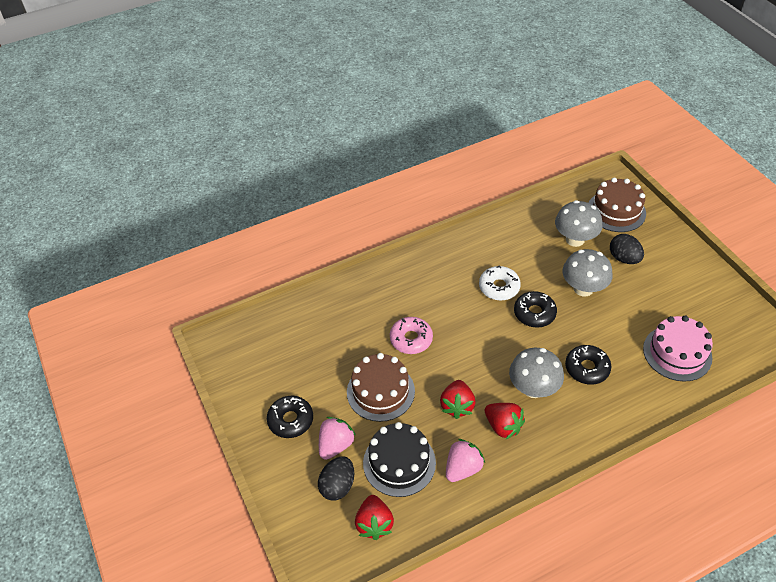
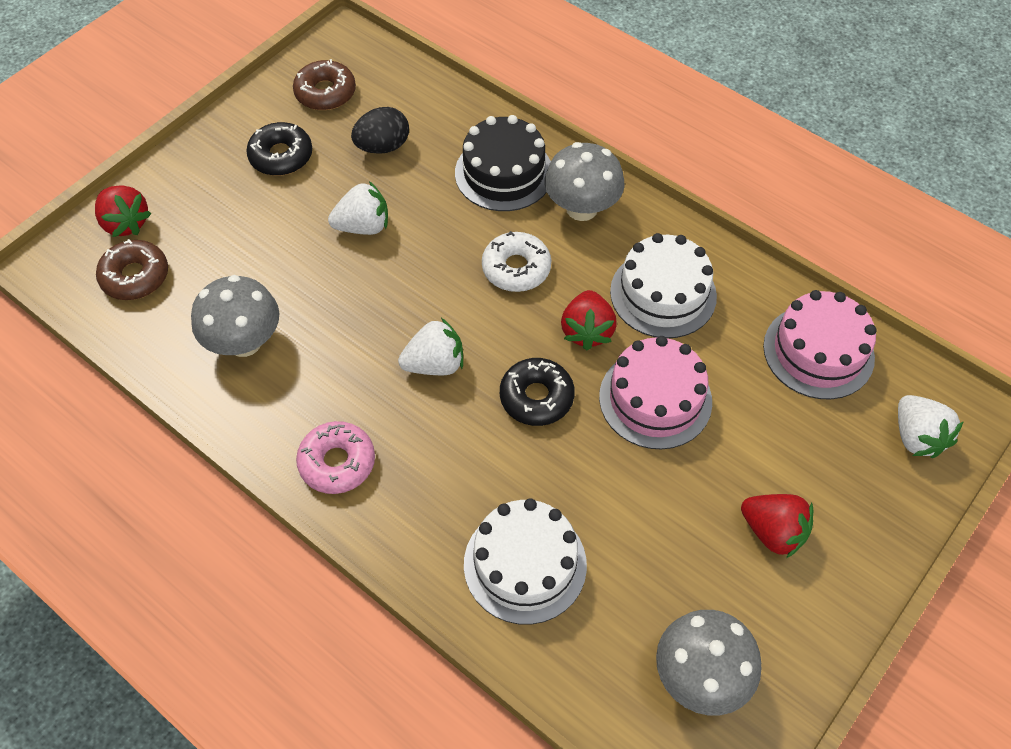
black donut: 3 -> 2
black egg: 2 -> 1
brown cake: 2 -> 0
brown donut: 0 -> 2
pink cake: 1 -> 2
pink strawberry: 2 -> 0
white cake: 0 -> 2
white strawberry: 0 -> 3

